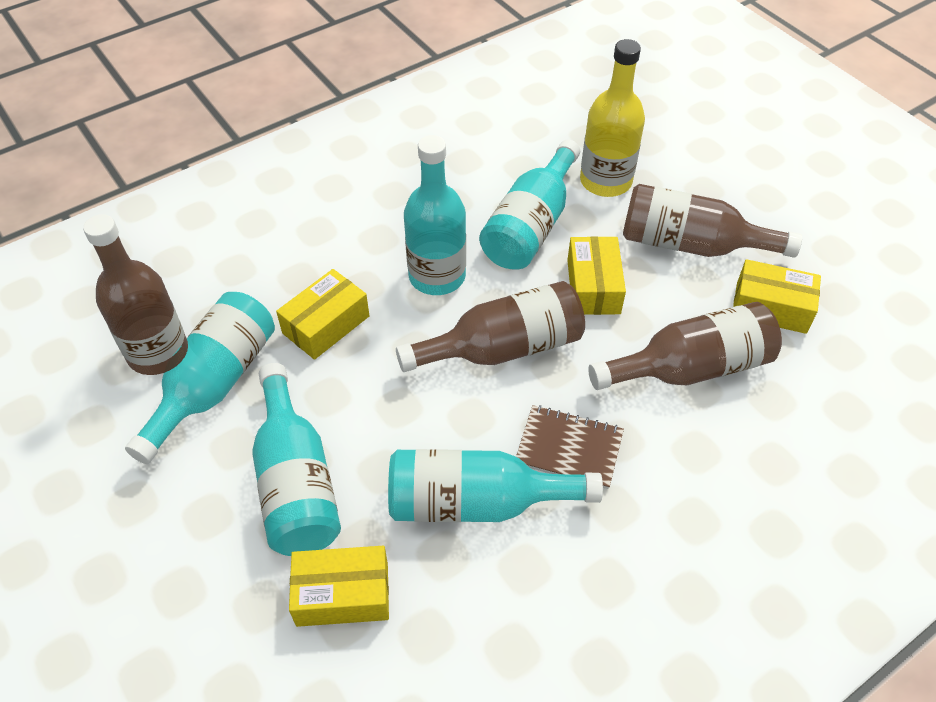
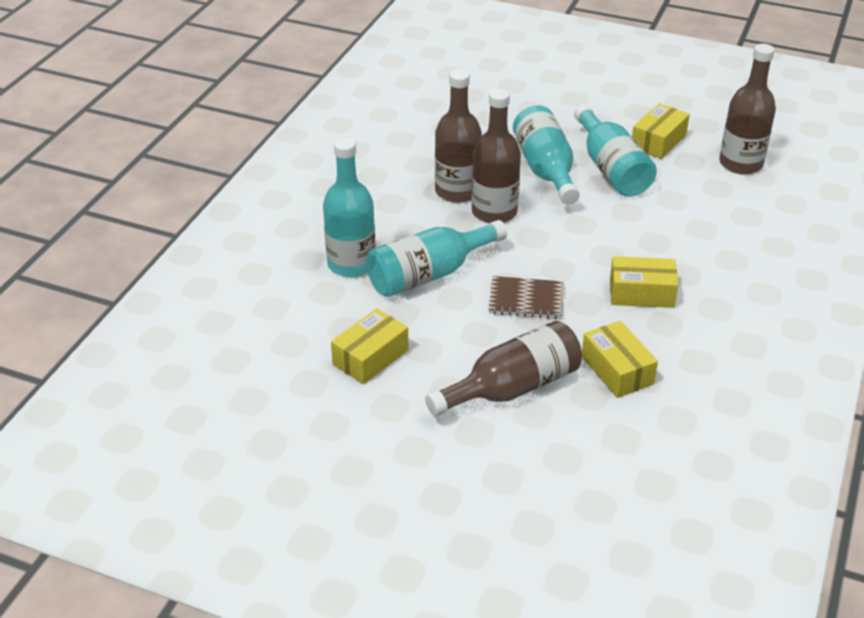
turquoise bottle: 5 -> 4
yellow bottle: 1 -> 0

